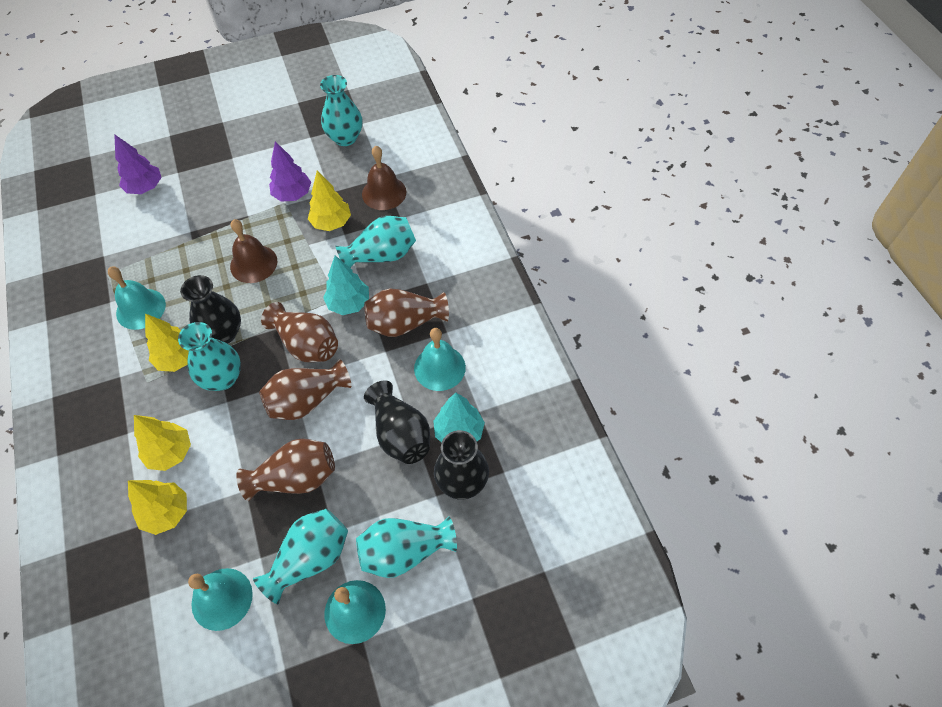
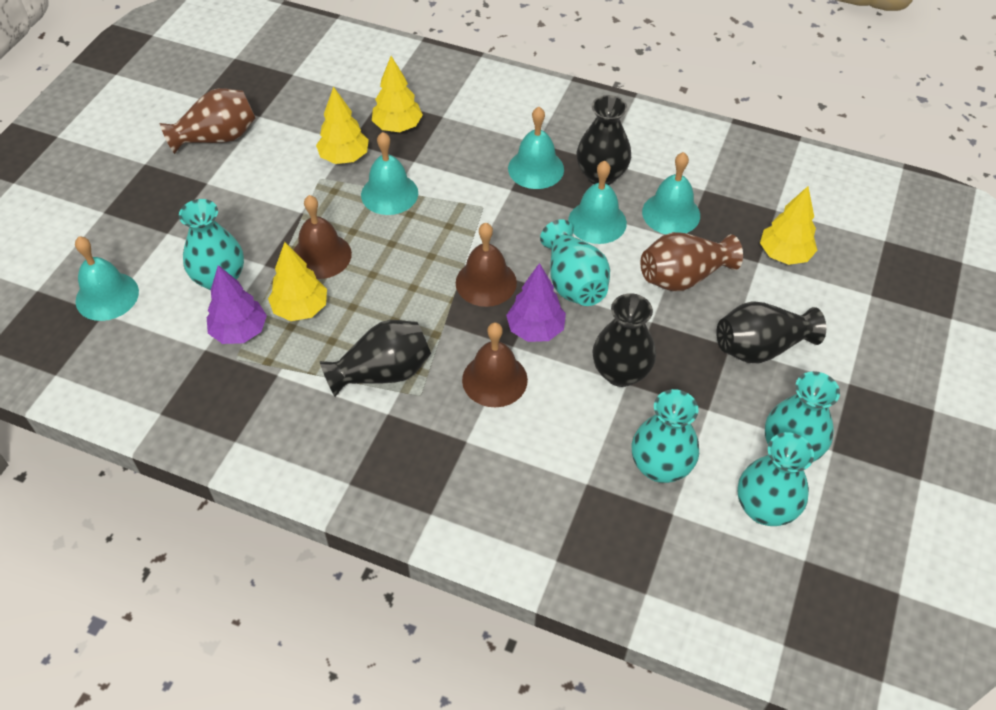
black vase: 3 -> 4
brown bell: 2 -> 3
brown vase: 4 -> 2
turquoise bell: 4 -> 5
turquoise tree: 2 -> 0

